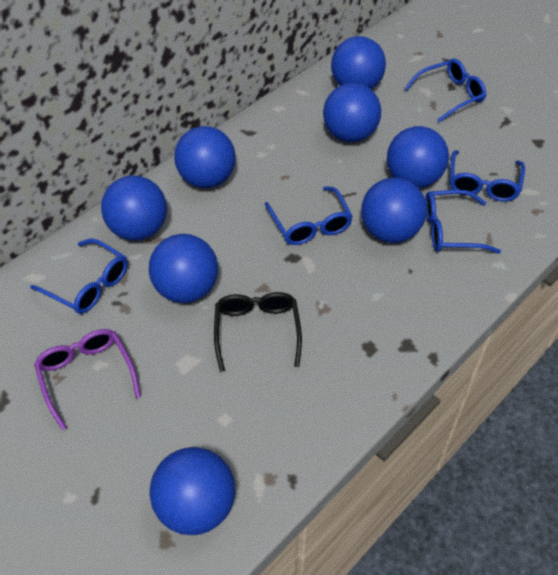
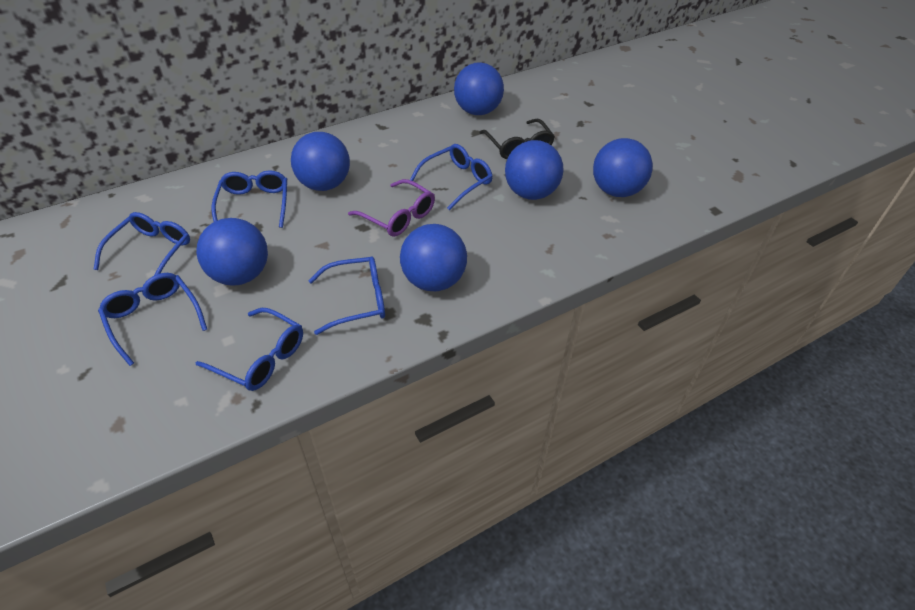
blue ball: 8 -> 6
blue glasses: 5 -> 6

